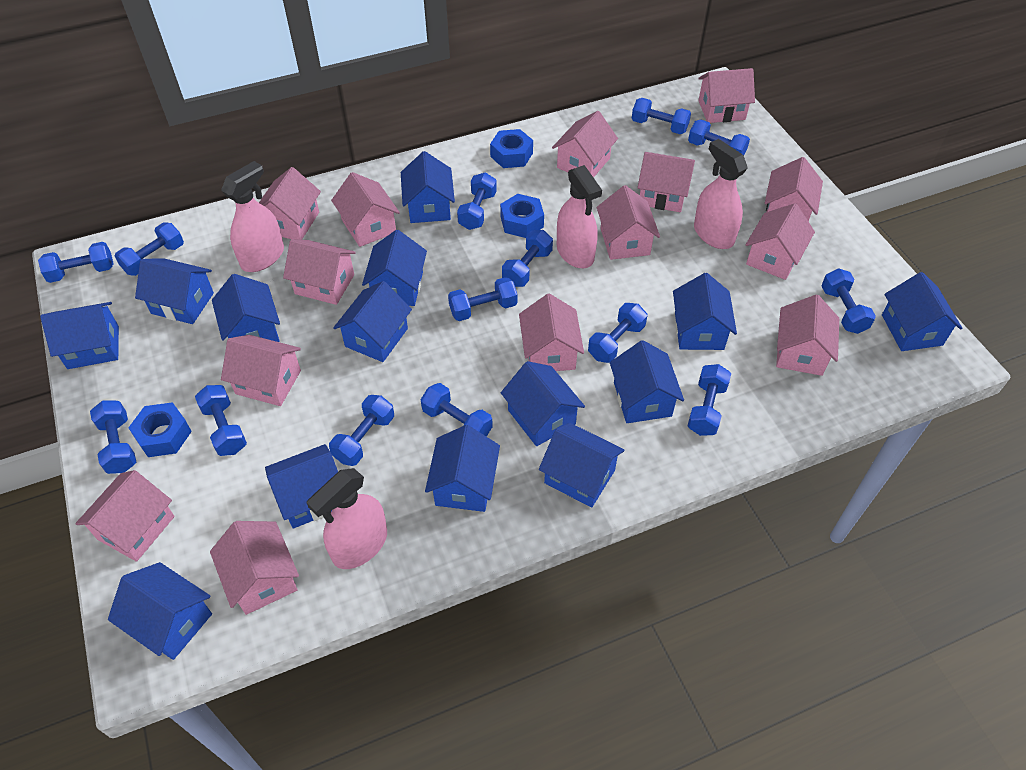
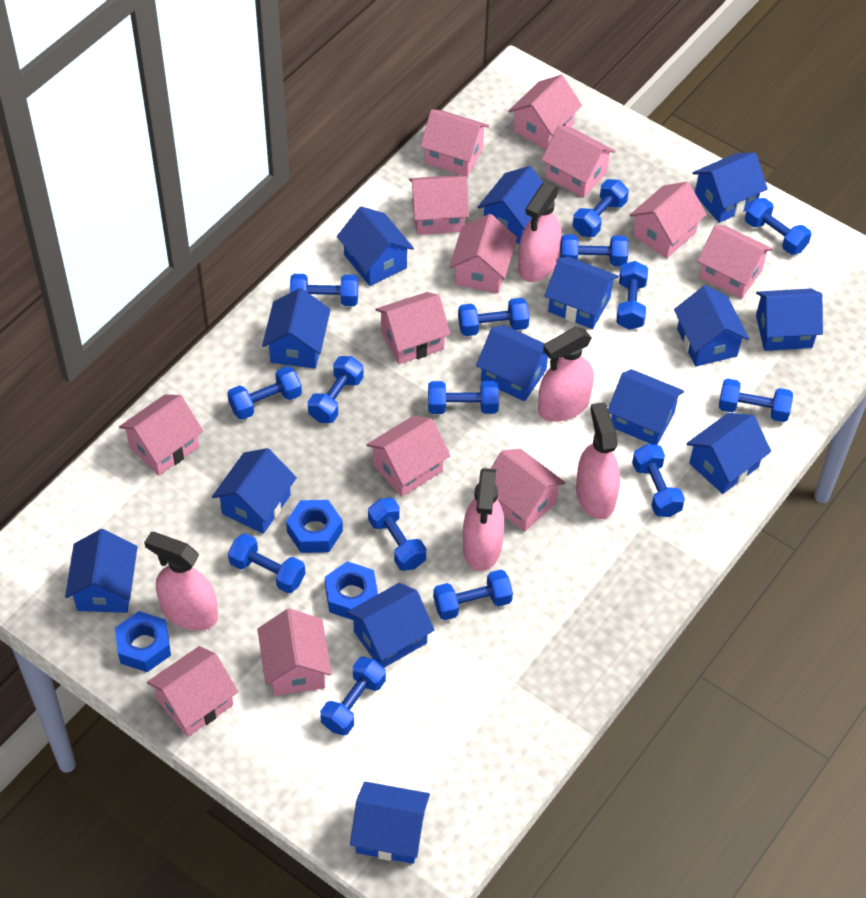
blue dumbbell: 14 -> 15
pink house: 14 -> 13
pink spray bottle: 4 -> 5

